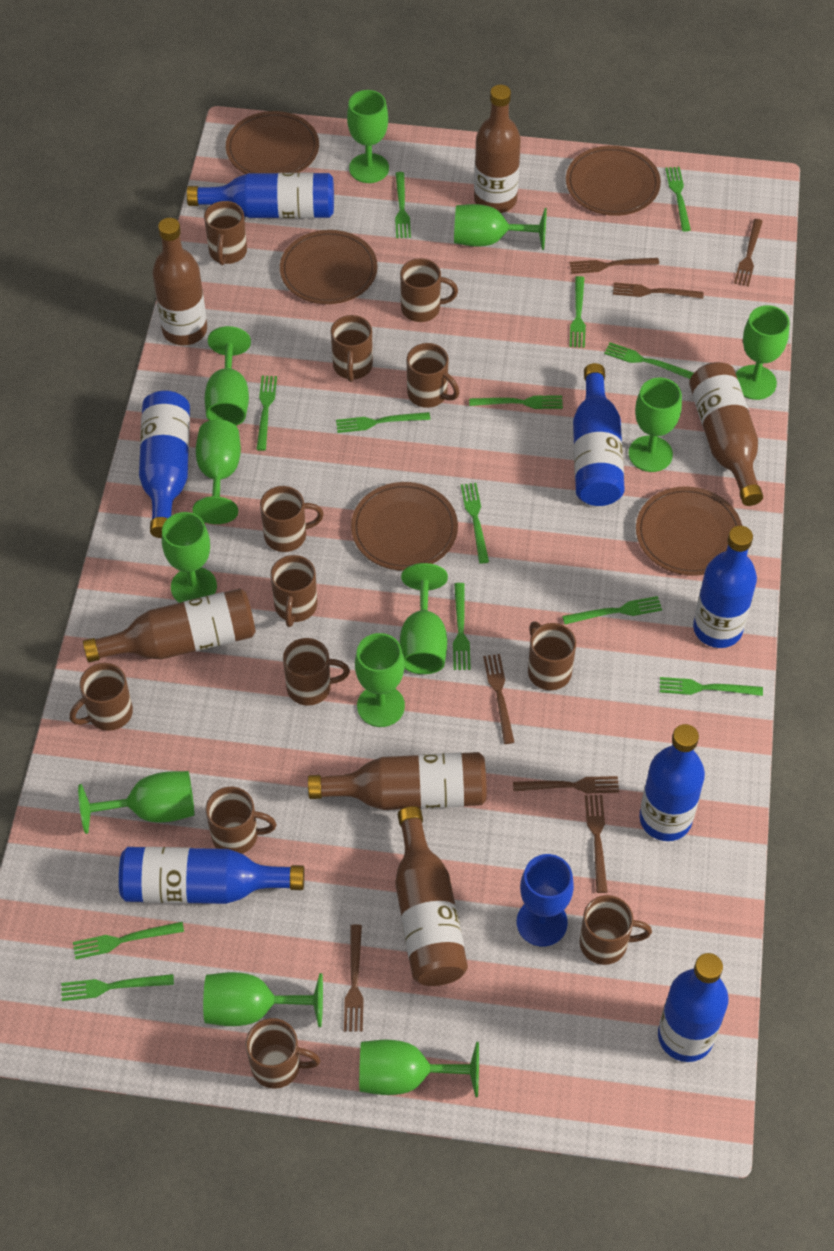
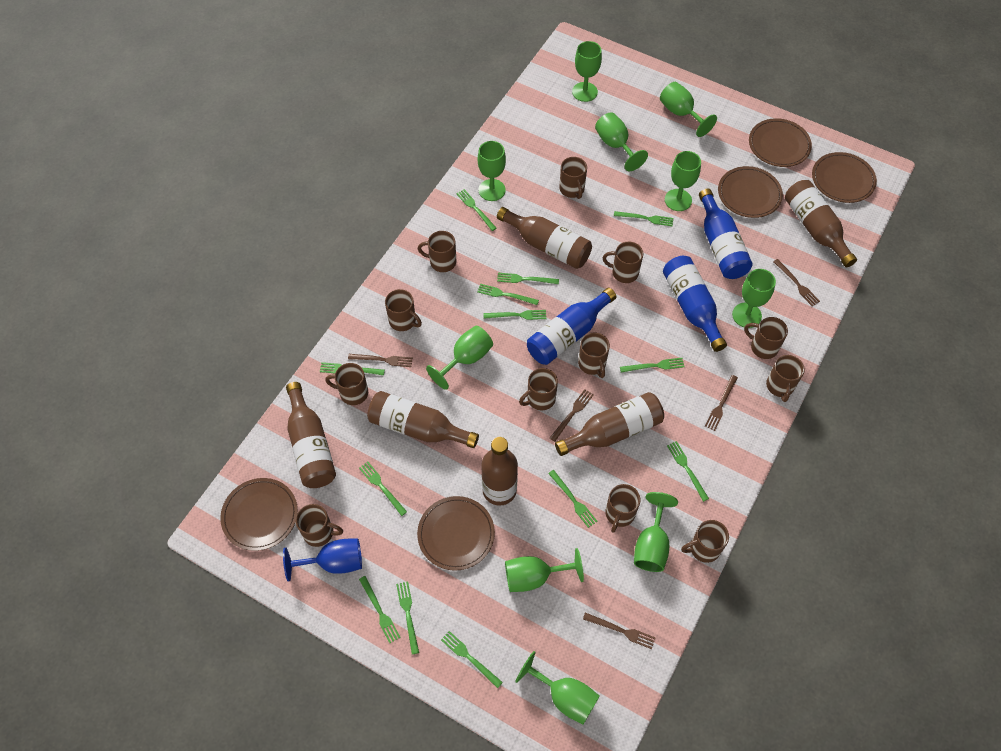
blue bottle: 7 -> 3
brown fork: 7 -> 5
green goblet: 12 -> 10

